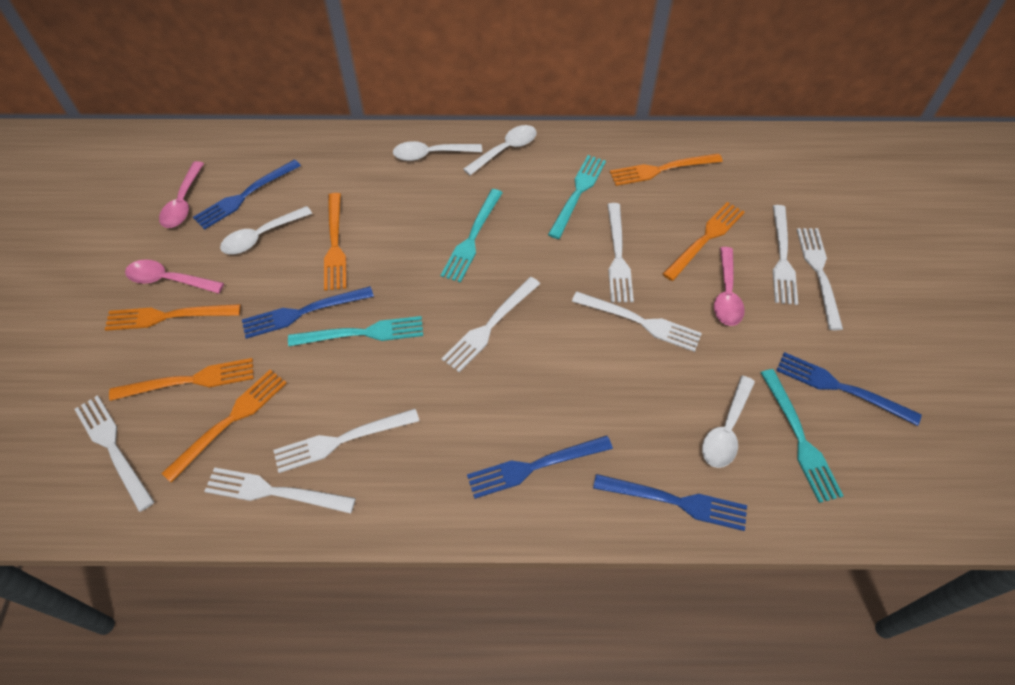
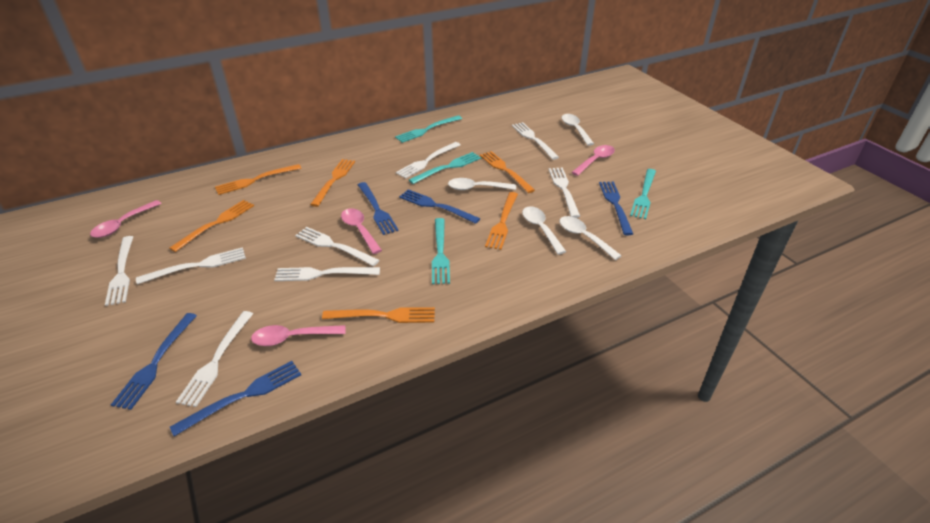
pink spoon: 3 -> 4

